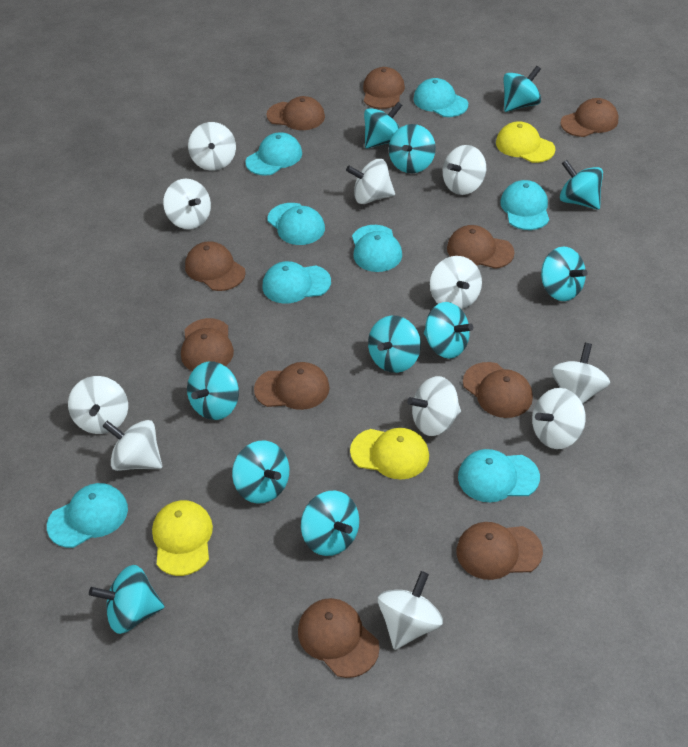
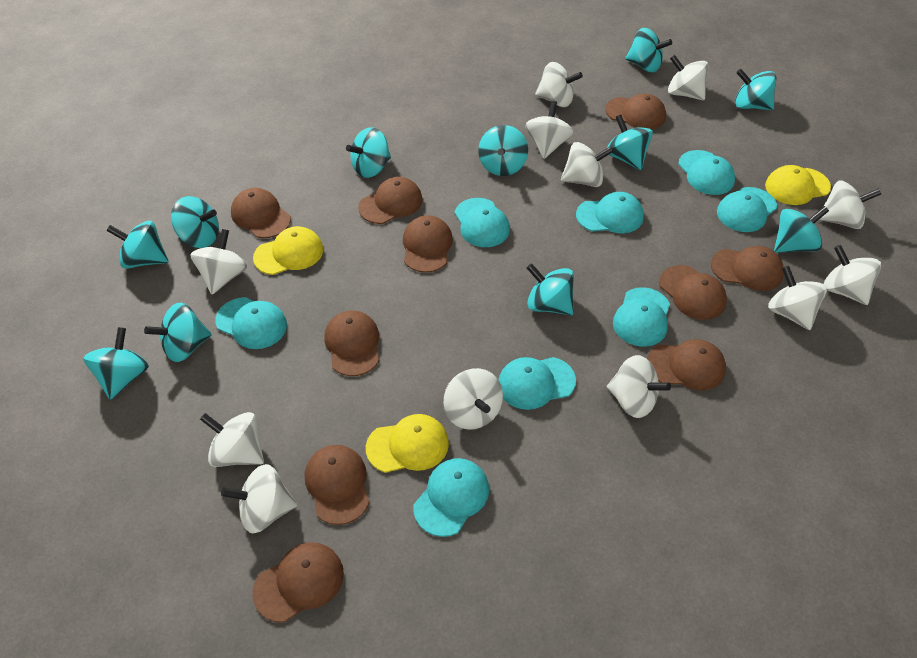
white spinning top: 11 -> 12

